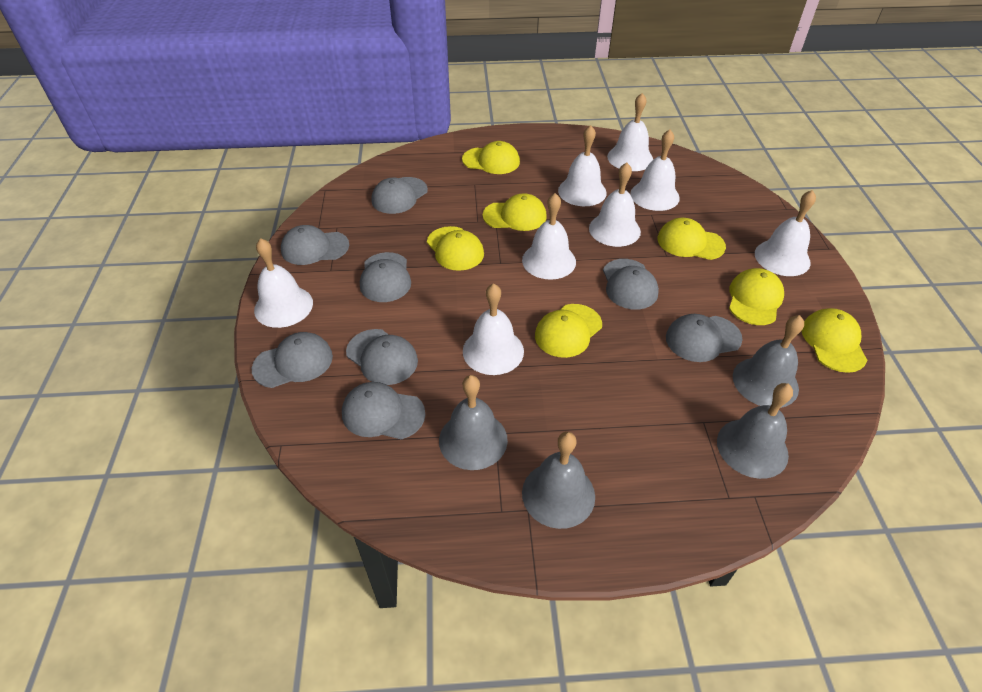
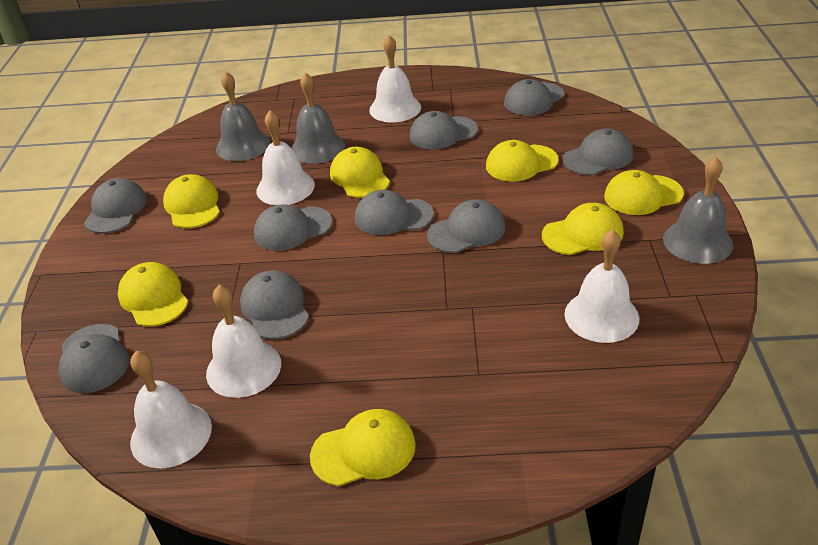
grey bell: 4 -> 3
grey cap: 8 -> 9
white bell: 8 -> 5

